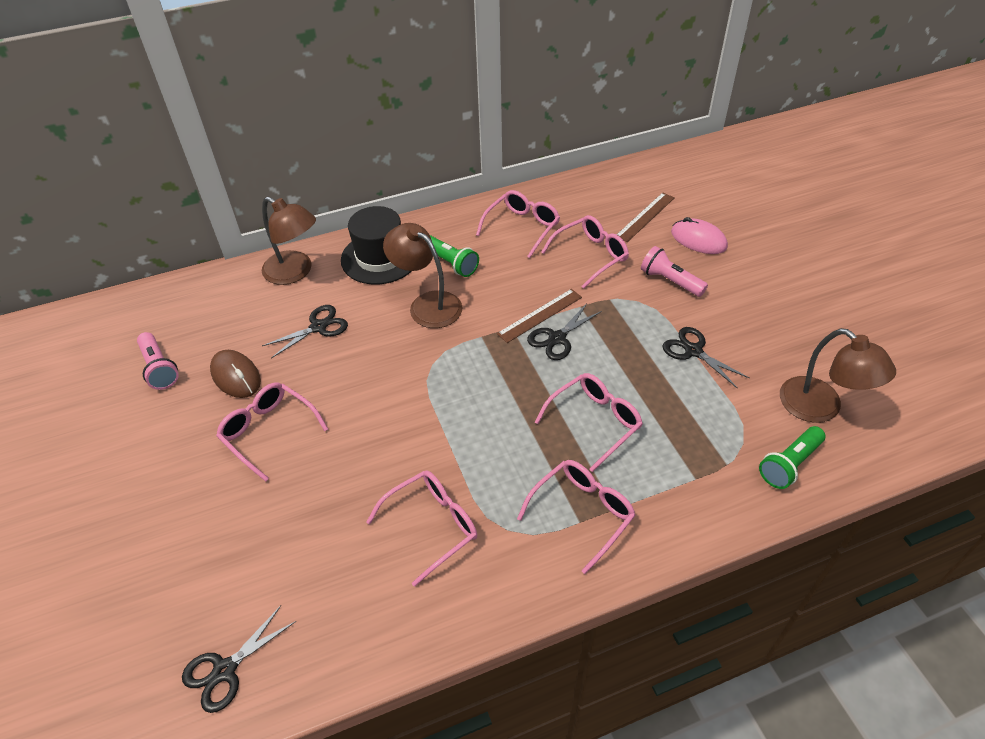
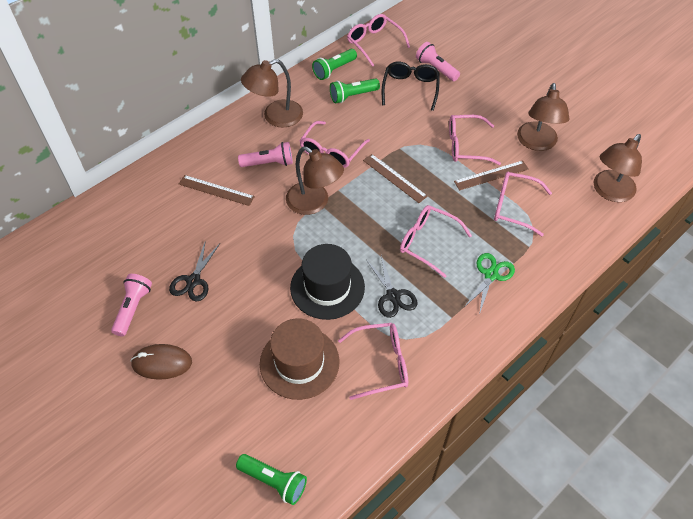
black glasses: 0 -> 1
black scissors: 4 -> 2
brown hat: 0 -> 1
brown lamp: 3 -> 4
brown ruler: 2 -> 3
green flashlight: 2 -> 3
green scissors: 0 -> 1
pink flashlight: 2 -> 3
pink mouse: 1 -> 0

